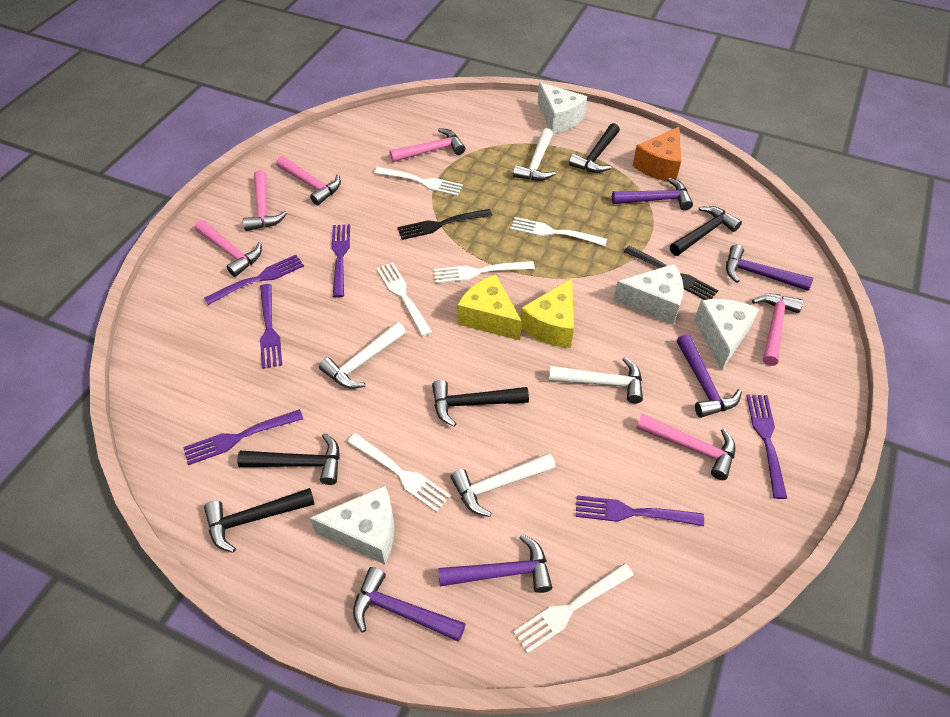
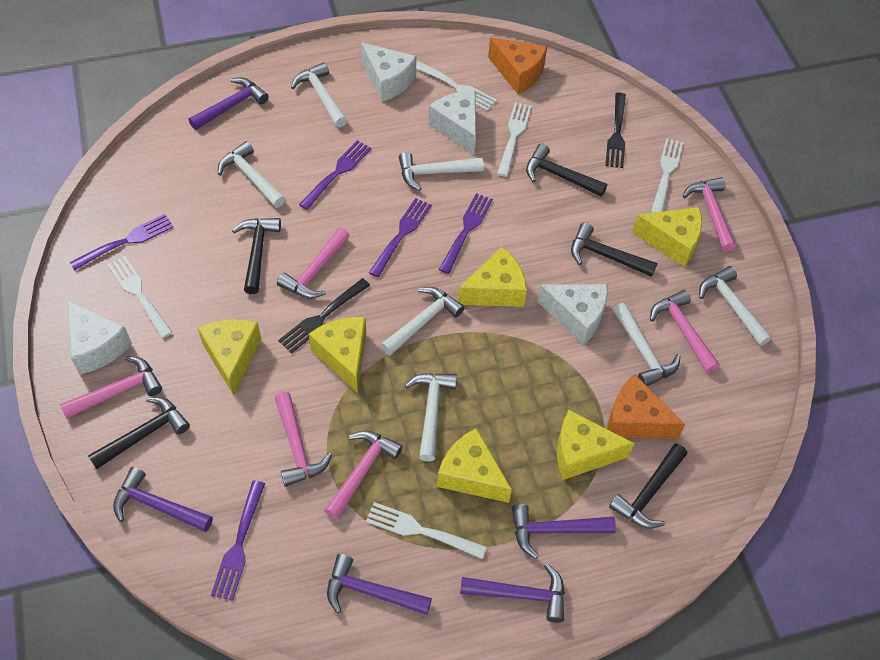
orange cheese: 1 -> 2
purple fork: 6 -> 5
white fork: 6 -> 5
white hammer: 4 -> 7
yellow cheese: 2 -> 6

